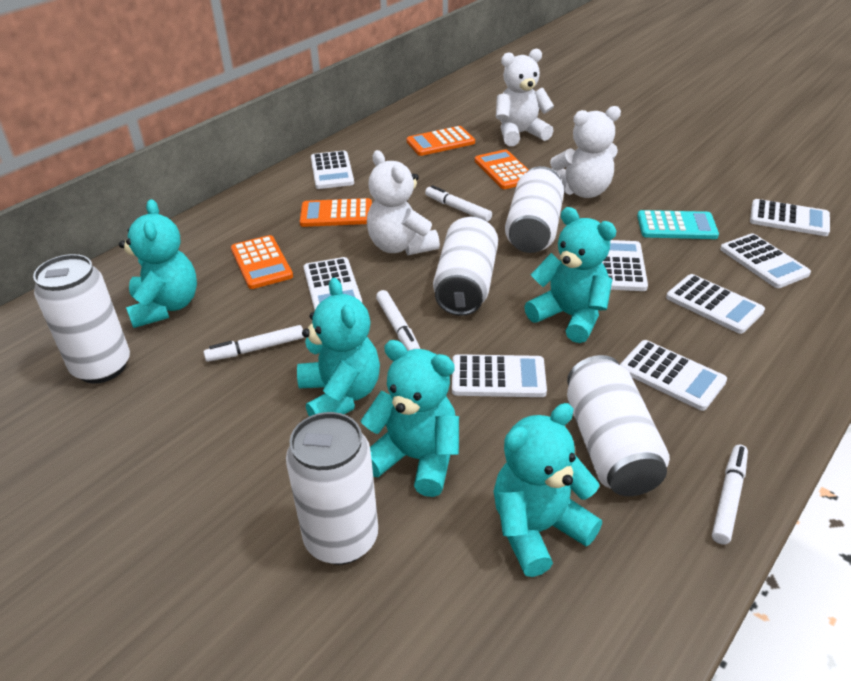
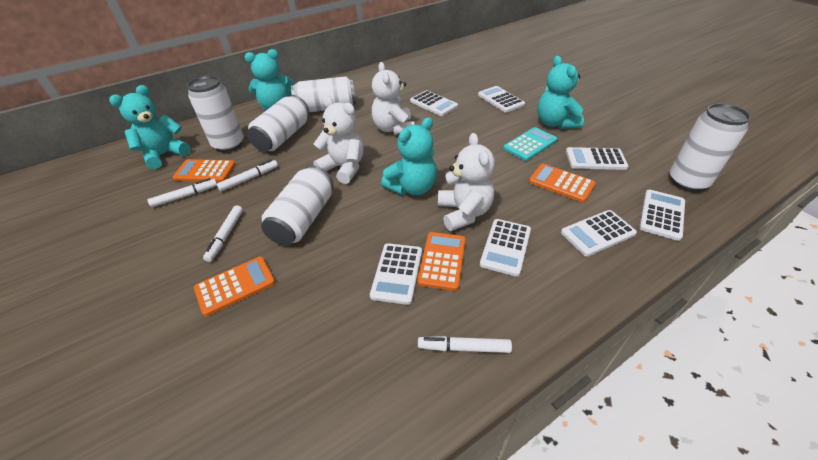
turquoise teddy bear: 5 -> 4
white calculator: 8 -> 7

